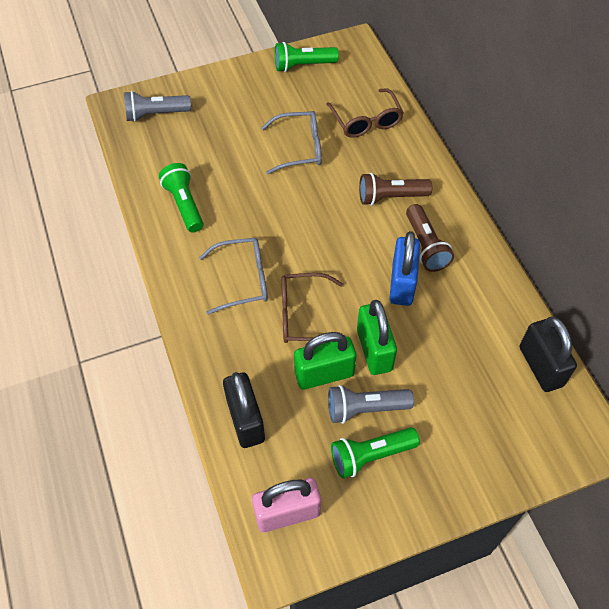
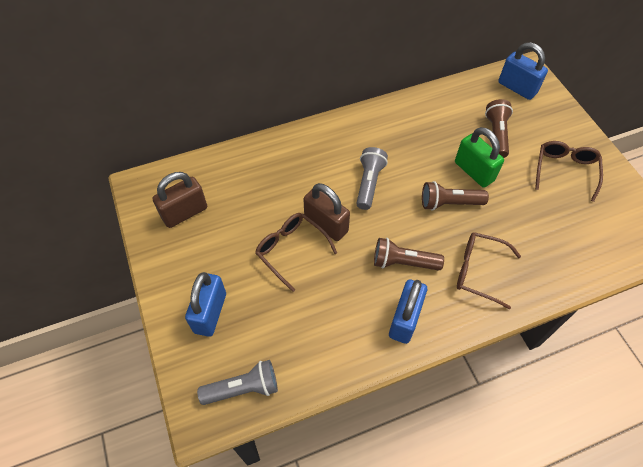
black padlock: 2 -> 0
blue padlock: 1 -> 3
brown flashlight: 2 -> 3
brown glasses: 2 -> 3
brown padlock: 0 -> 2
green flashlight: 3 -> 0
green padlock: 2 -> 1
grey glasses: 2 -> 0
pink padlock: 1 -> 0

